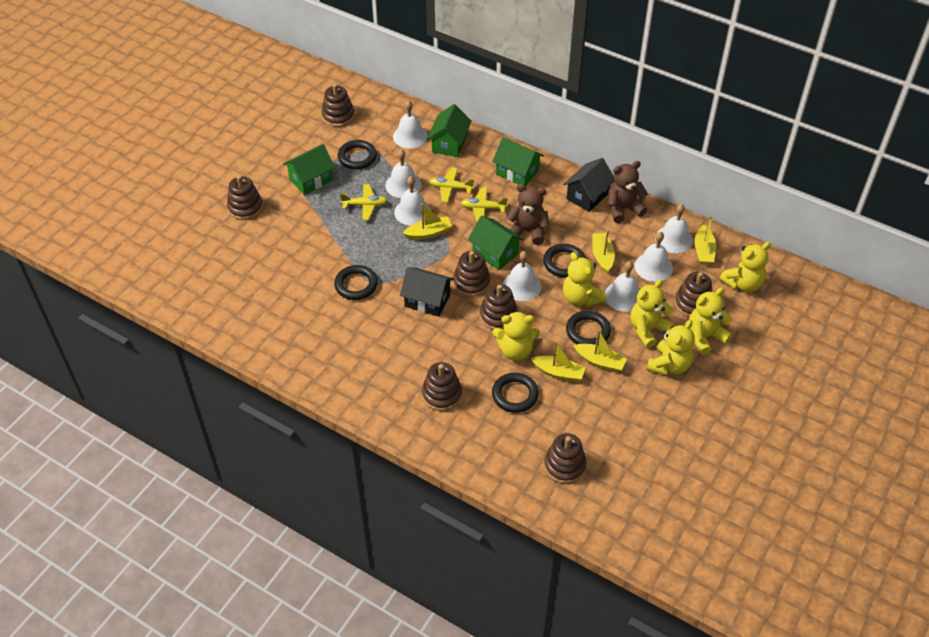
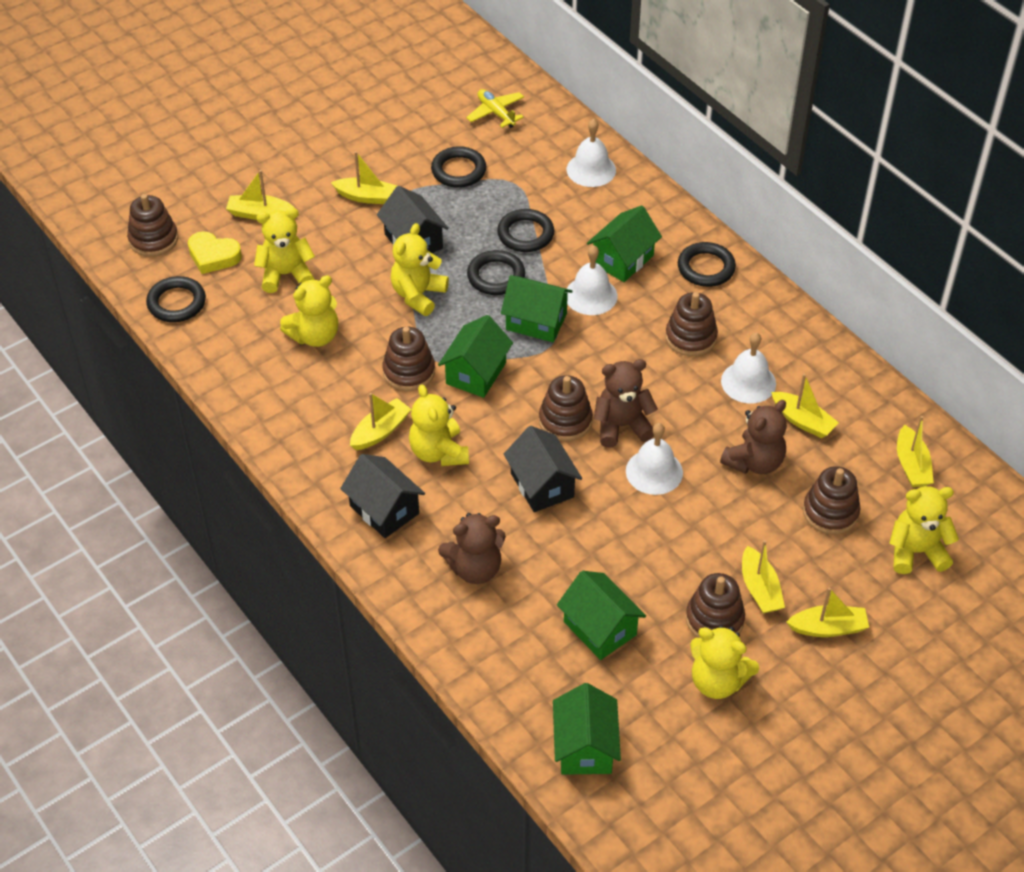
black house: 2 -> 3
brown stacking toy: 7 -> 6
brown teddy bear: 2 -> 3
green house: 4 -> 5
white bell: 7 -> 4
yellow boat: 5 -> 7
yellow heart: 0 -> 1
yellow plane: 3 -> 1

